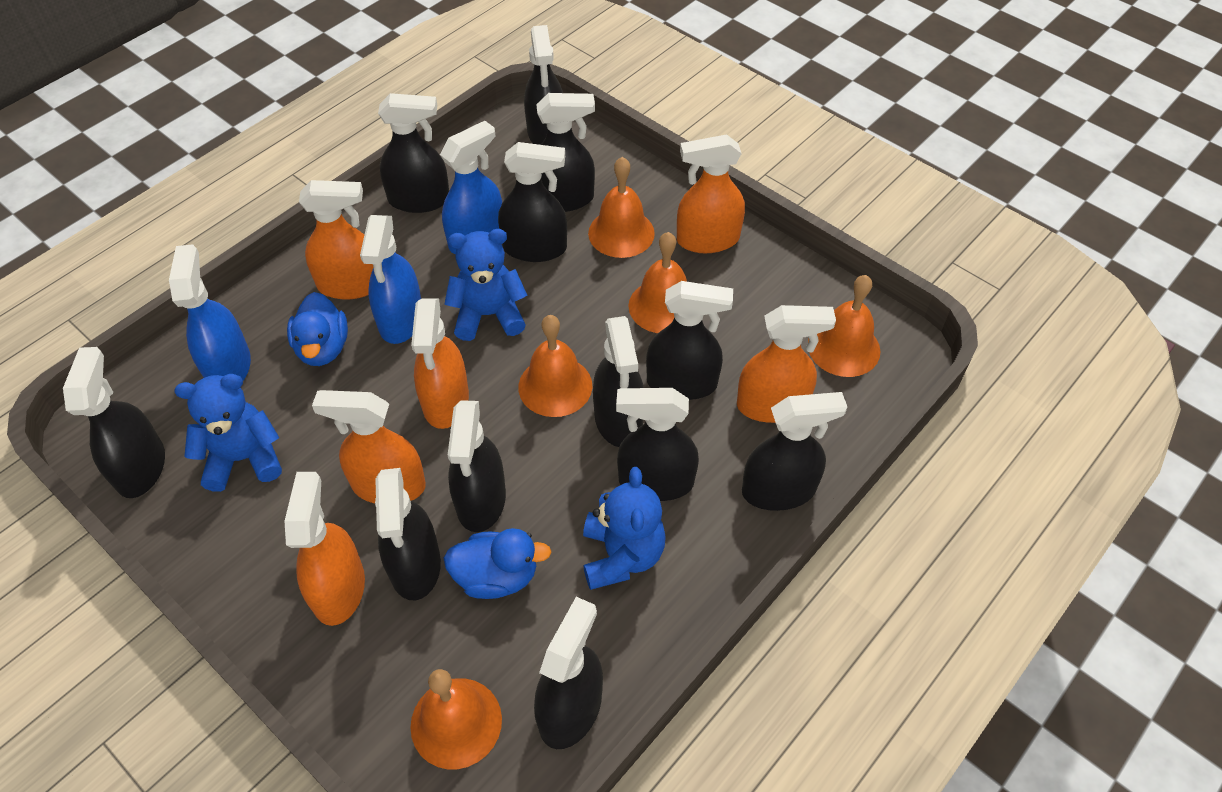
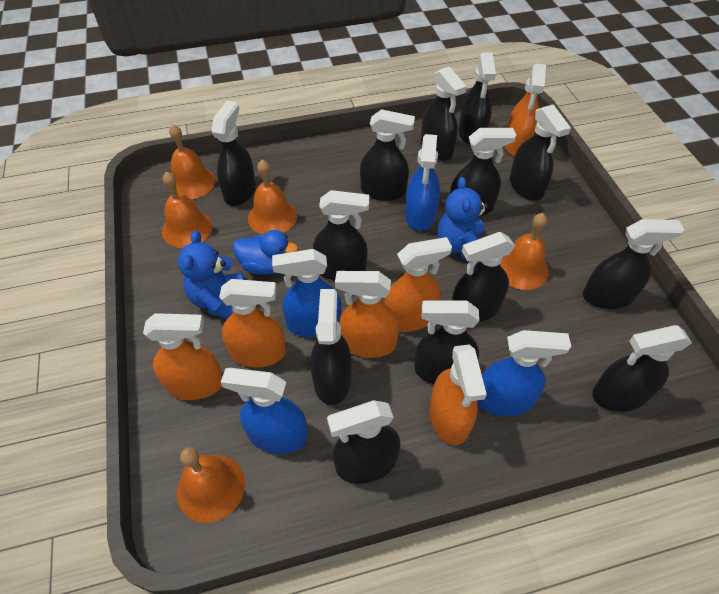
black spray bottle: 12 -> 13
blue duck: 2 -> 1
blue spray bottle: 3 -> 4
blue teddy bear: 3 -> 2

